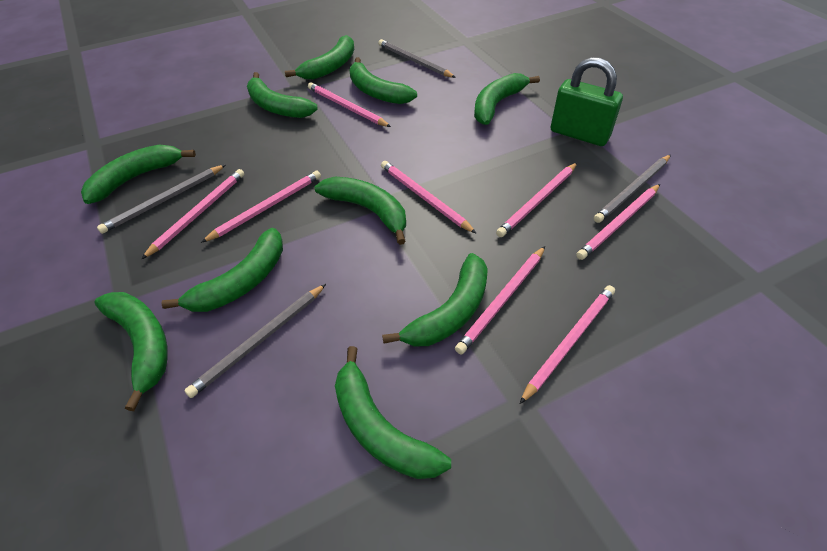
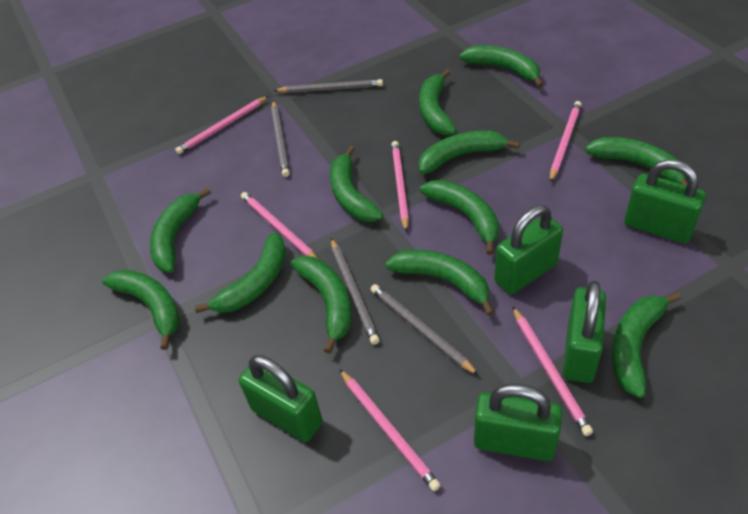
green banana: 10 -> 12
green padlock: 1 -> 5
pink pencil: 8 -> 6

